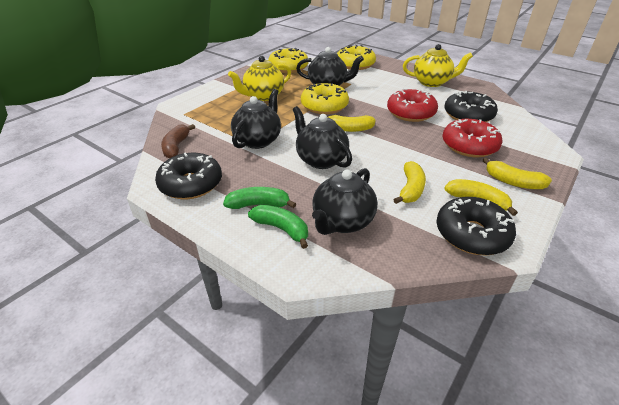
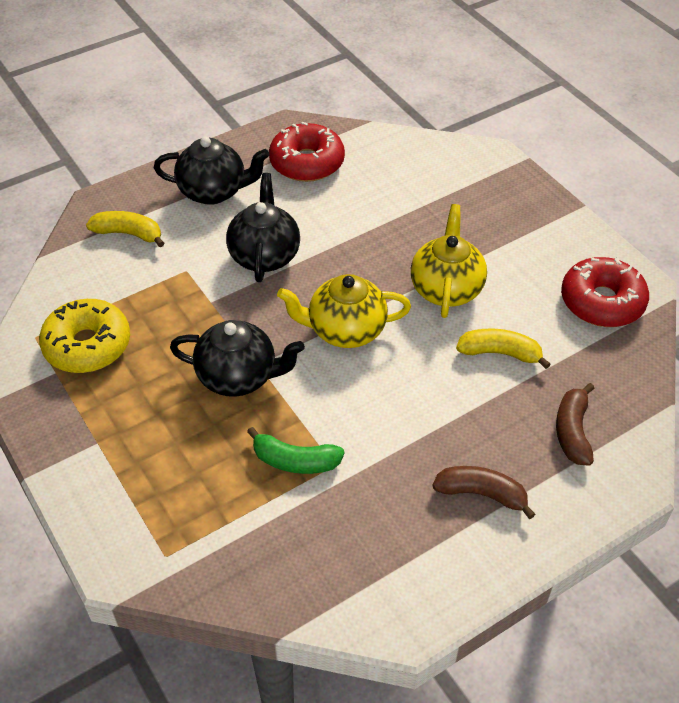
black donut: 3 -> 0
black teapot: 4 -> 3
brown banana: 1 -> 2
green banana: 2 -> 1
yellow banana: 4 -> 2
yellow donut: 3 -> 1

